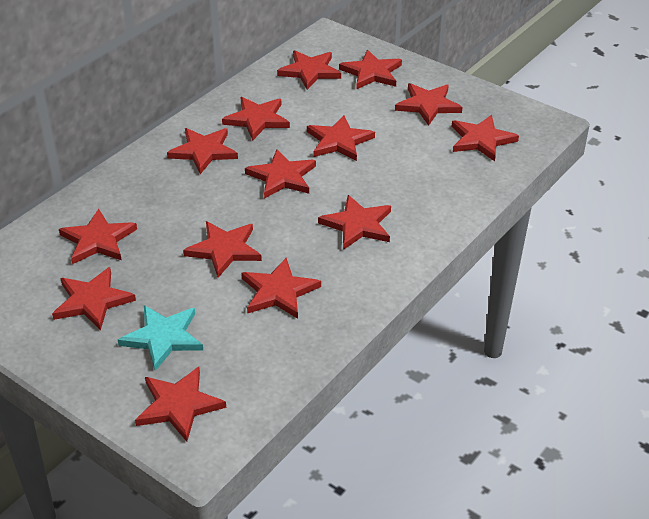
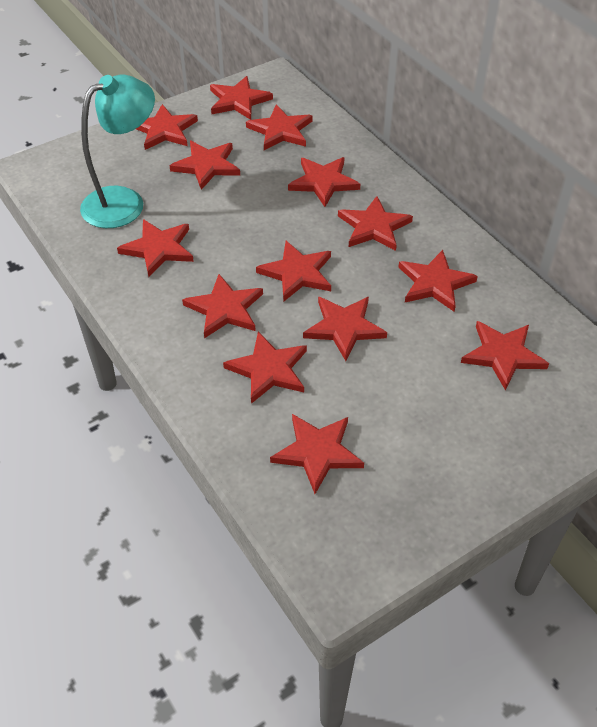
turquoise lamp: 0 -> 1
turquoise star: 1 -> 0

